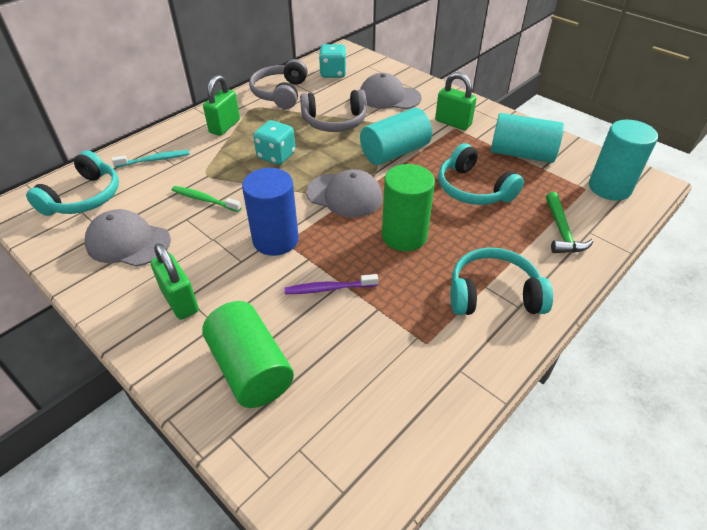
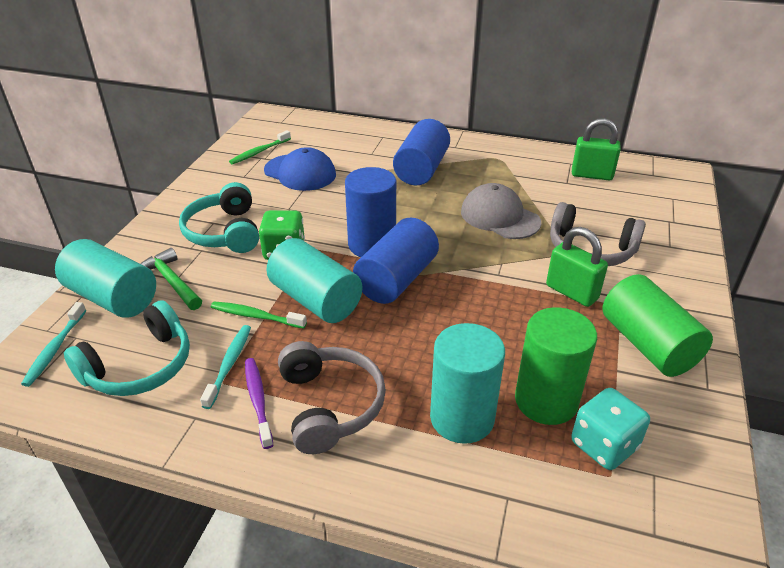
blue cap: 0 -> 1
blue cylinder: 1 -> 3
green dice: 0 -> 1
green padlock: 3 -> 2
green toothbrush: 1 -> 2
grey cap: 3 -> 1
turquoise dice: 2 -> 1
turquoise headphones: 3 -> 2
turquoise toothbrush: 1 -> 2

